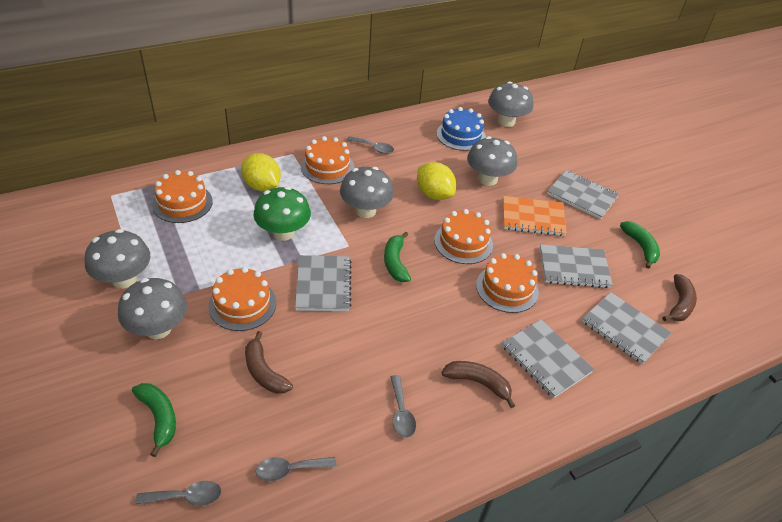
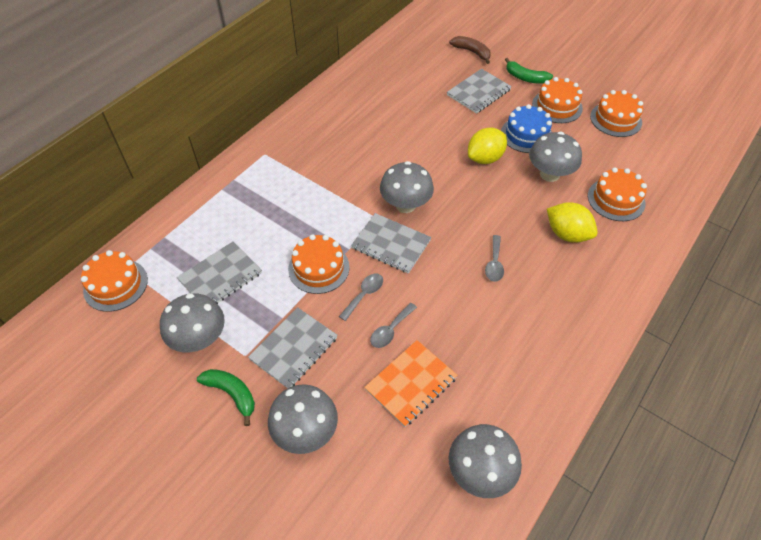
brown banana: 3 -> 1
green banana: 3 -> 2
green mushroom: 1 -> 0
grey notebook: 5 -> 4
grey spoon: 4 -> 3

